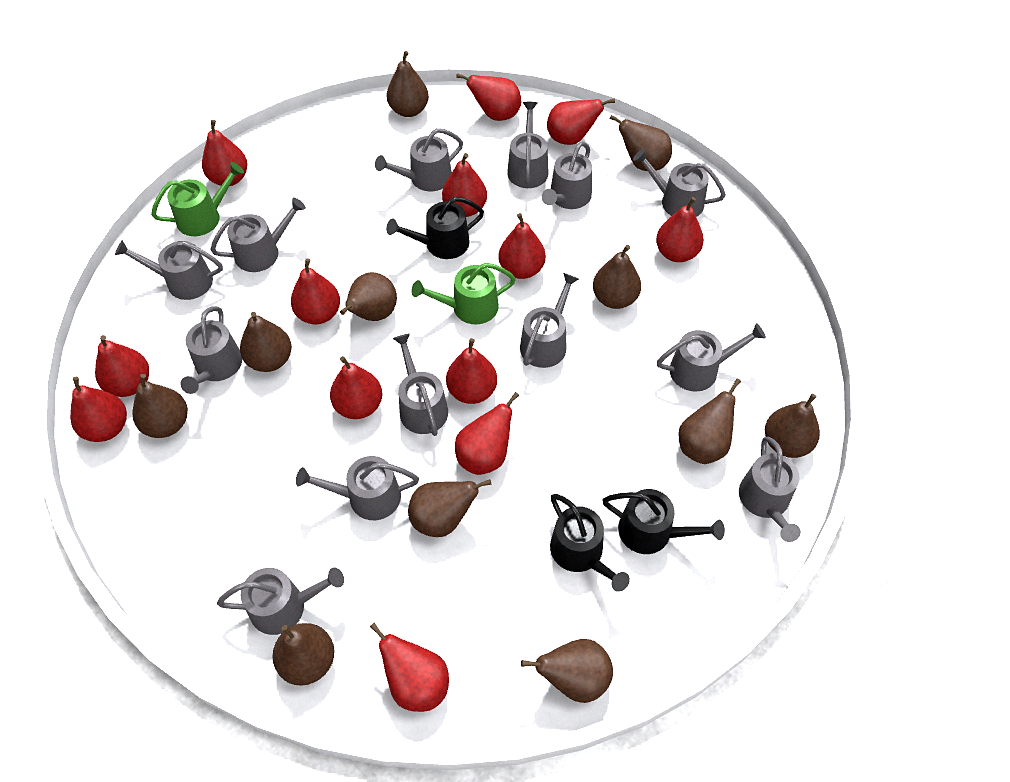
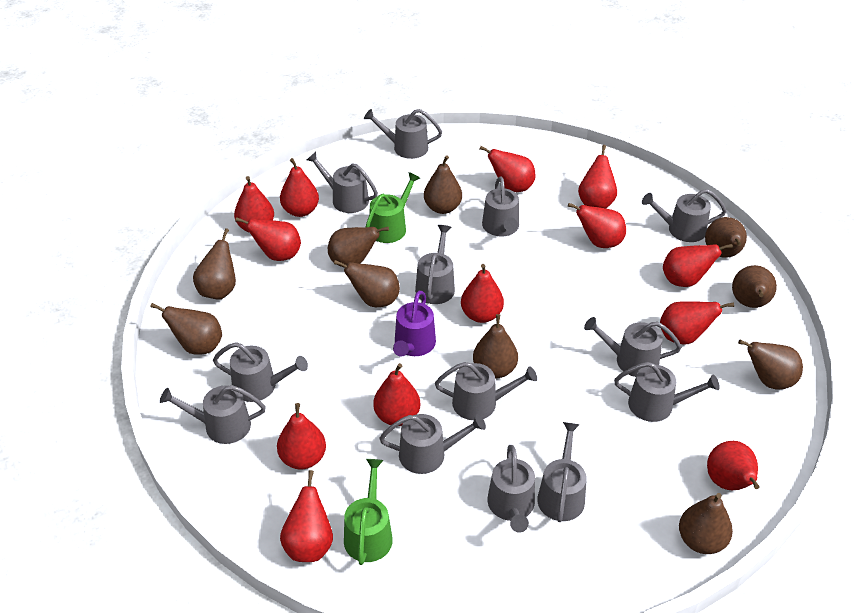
black watering can: 3 -> 0
brown pear: 11 -> 10
purple watering can: 0 -> 1

